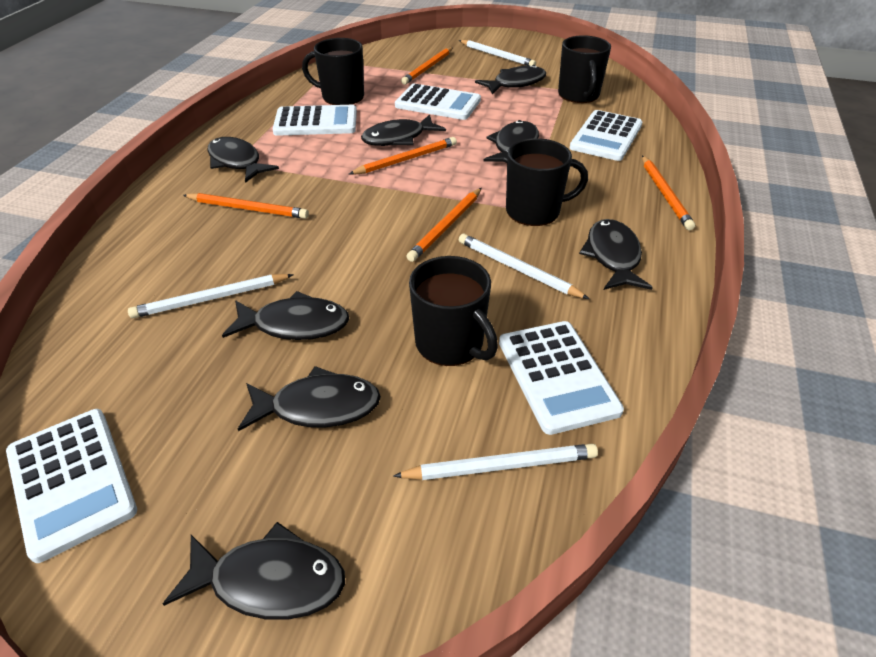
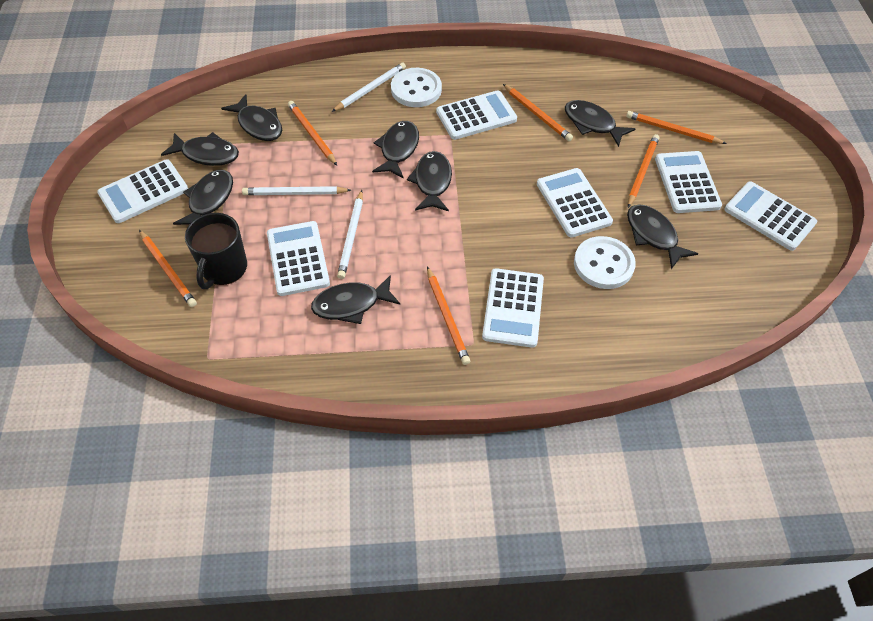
black mug: 4 -> 1
orange pencil: 5 -> 6
white button: 0 -> 2
white calculator: 5 -> 7
white pencil: 4 -> 3

